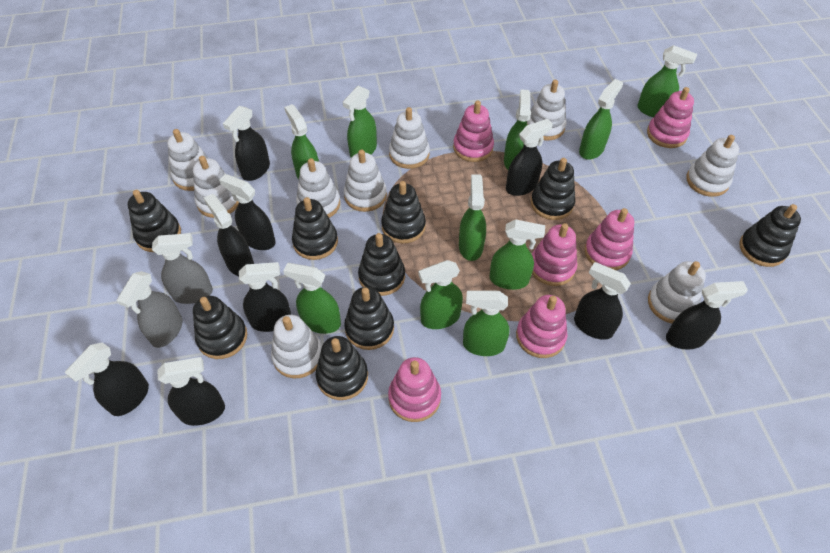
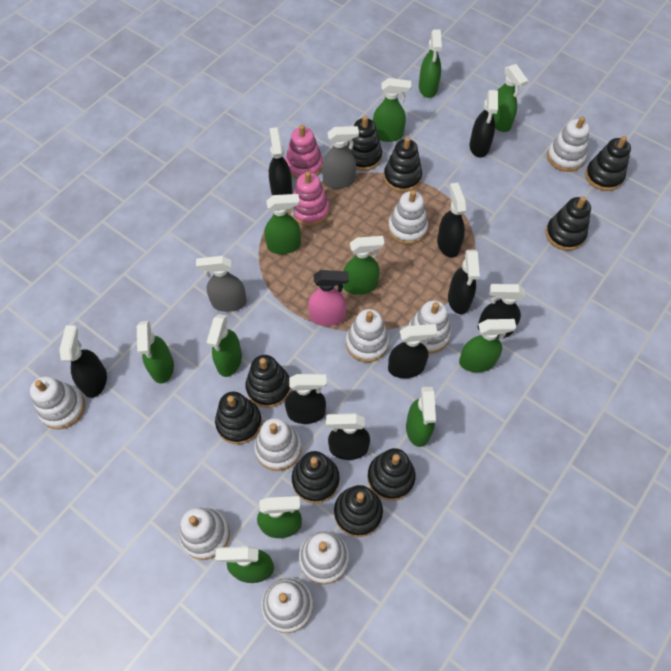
green spray bottle: 10 -> 11
pink spray bottle: 0 -> 1
pink stacking toy: 6 -> 2

